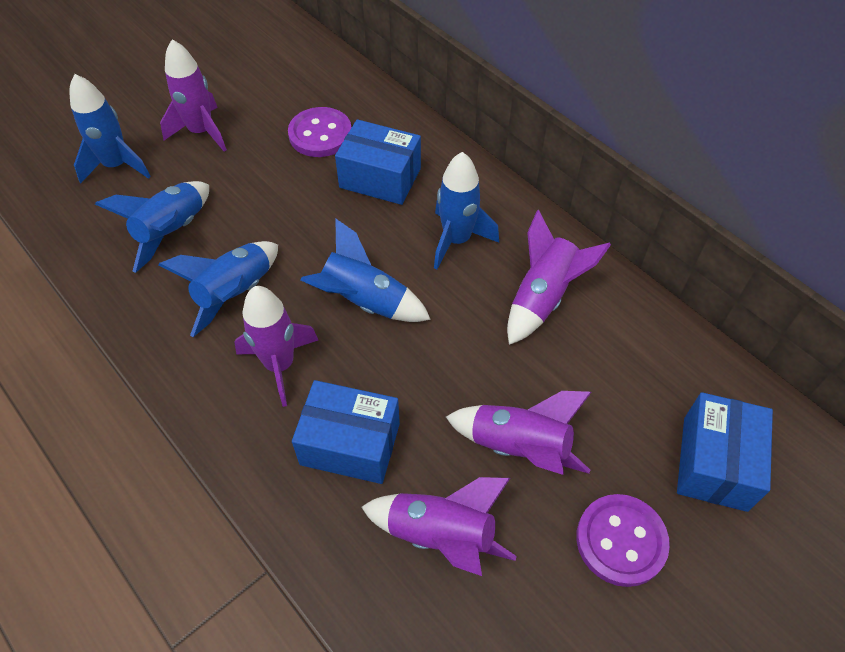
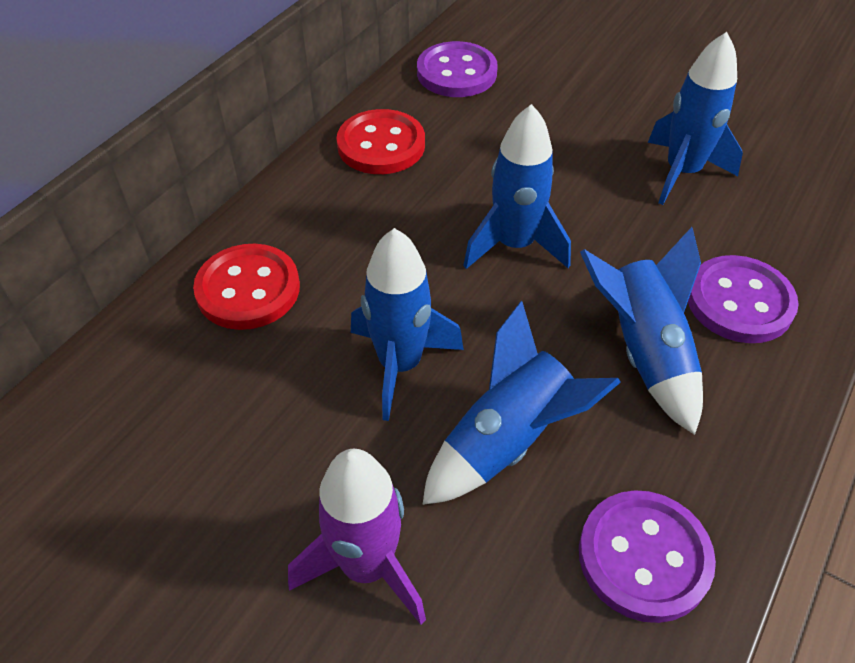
blue box: 3 -> 0
purple button: 2 -> 3
purple rocket: 5 -> 1
red button: 0 -> 2

